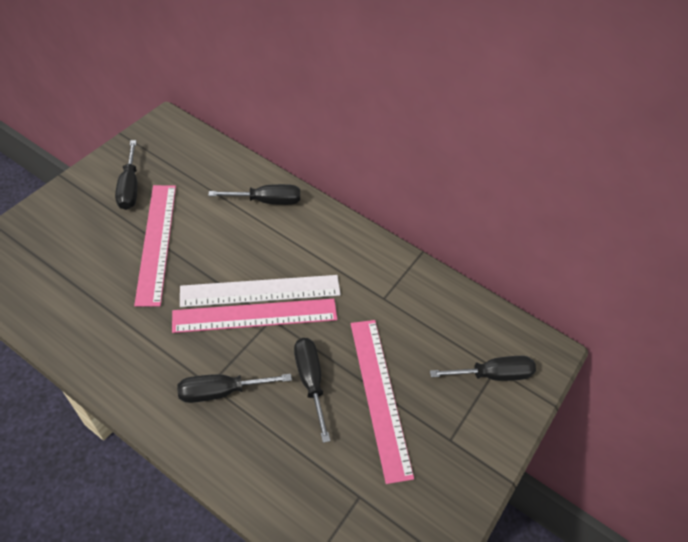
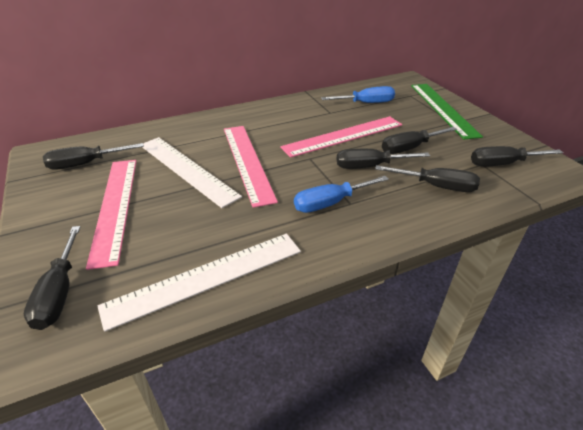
black screwdriver: 5 -> 6
blue screwdriver: 0 -> 2
green ruler: 0 -> 1
white ruler: 1 -> 2

